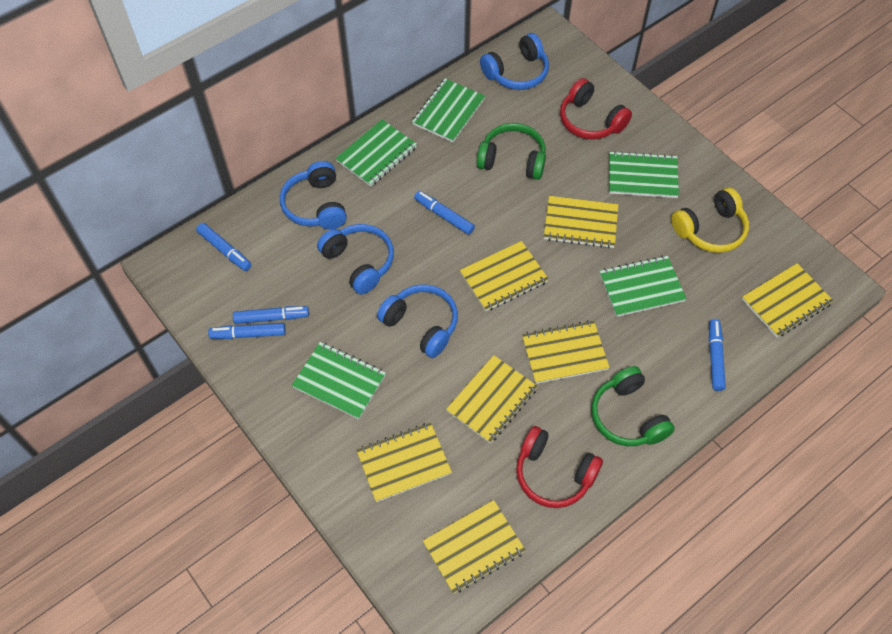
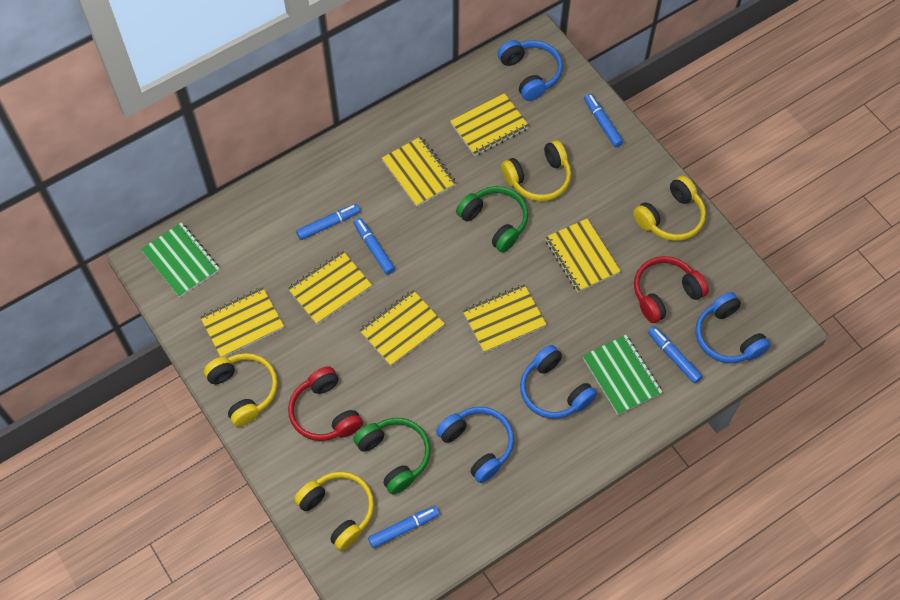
green notebook: 5 -> 2
yellow headphones: 1 -> 4

